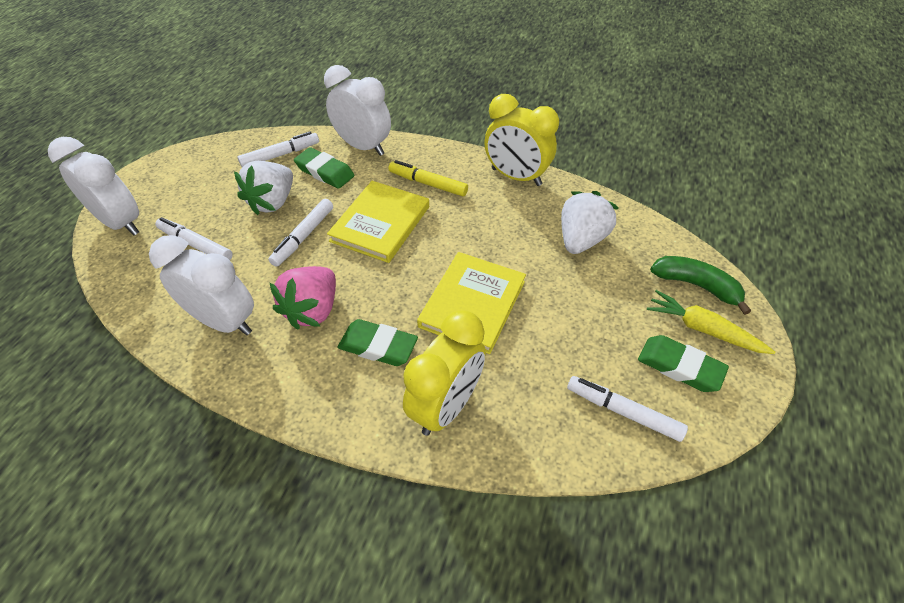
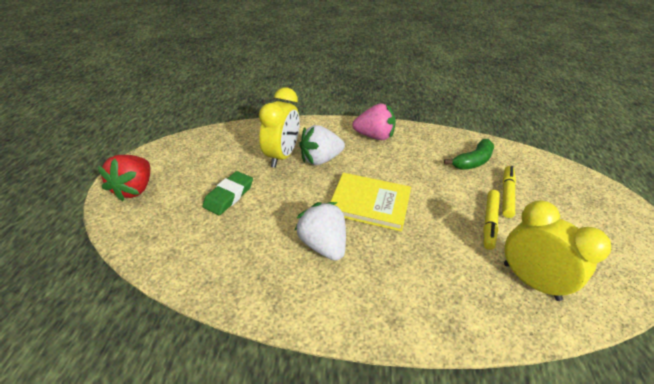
green eraser: 3 -> 1
red strawberry: 0 -> 1
white clock: 3 -> 0
white marker: 4 -> 0
yellow book: 2 -> 1
yellow carrot: 1 -> 0
yellow marker: 1 -> 2

